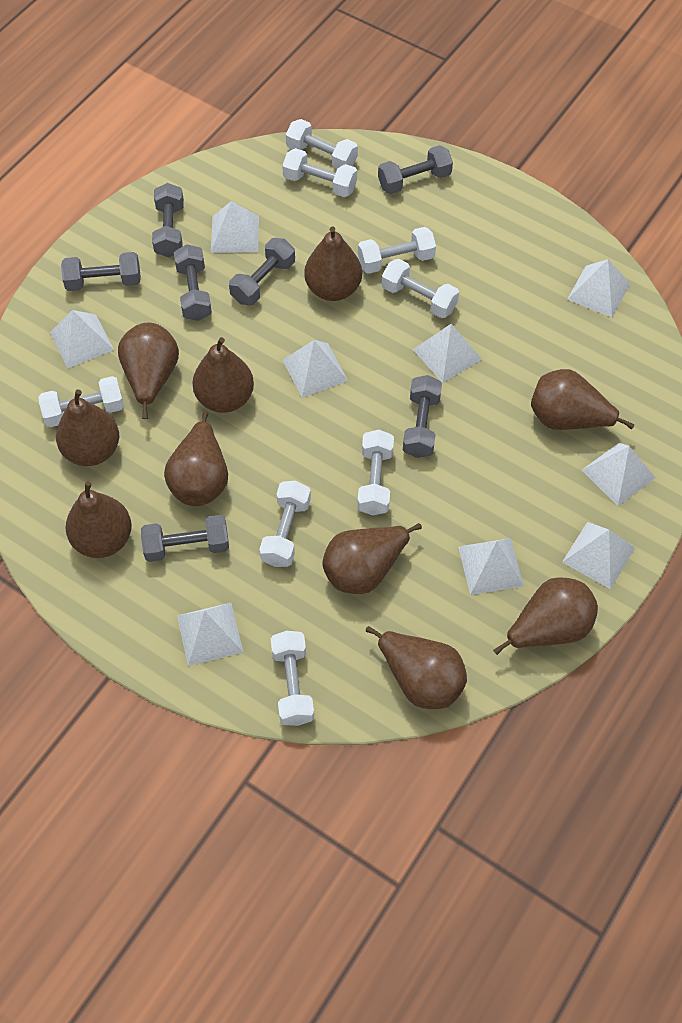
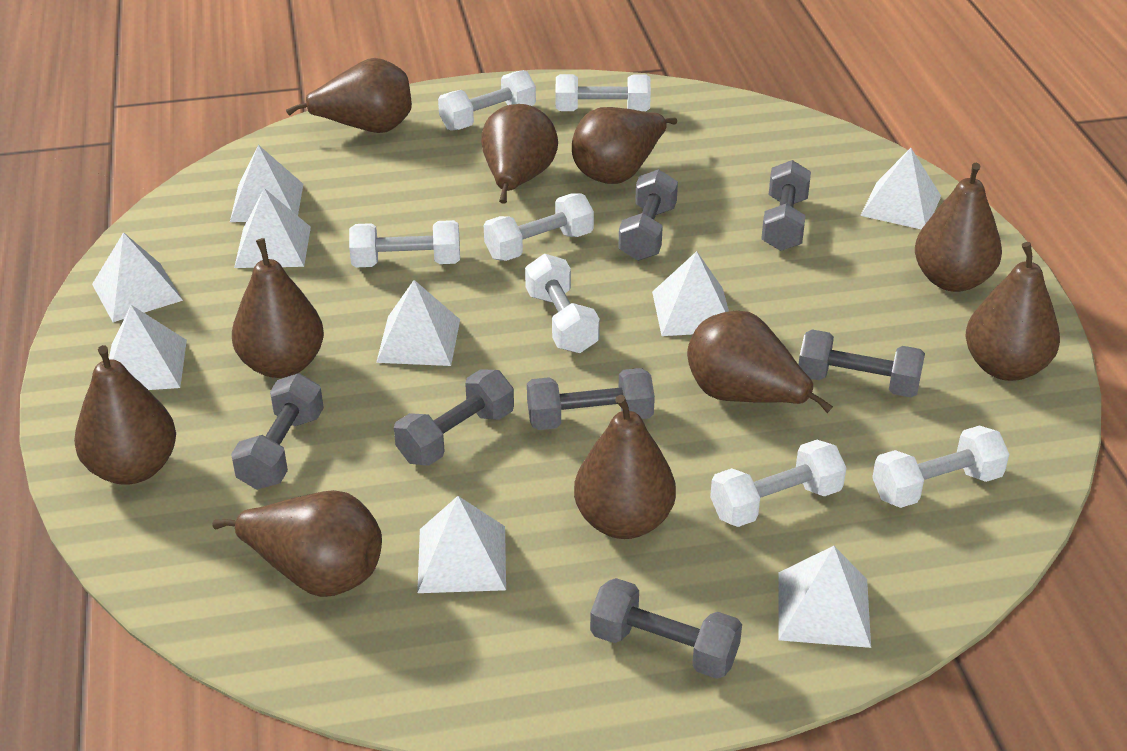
white dumbbell: 8 -> 7

